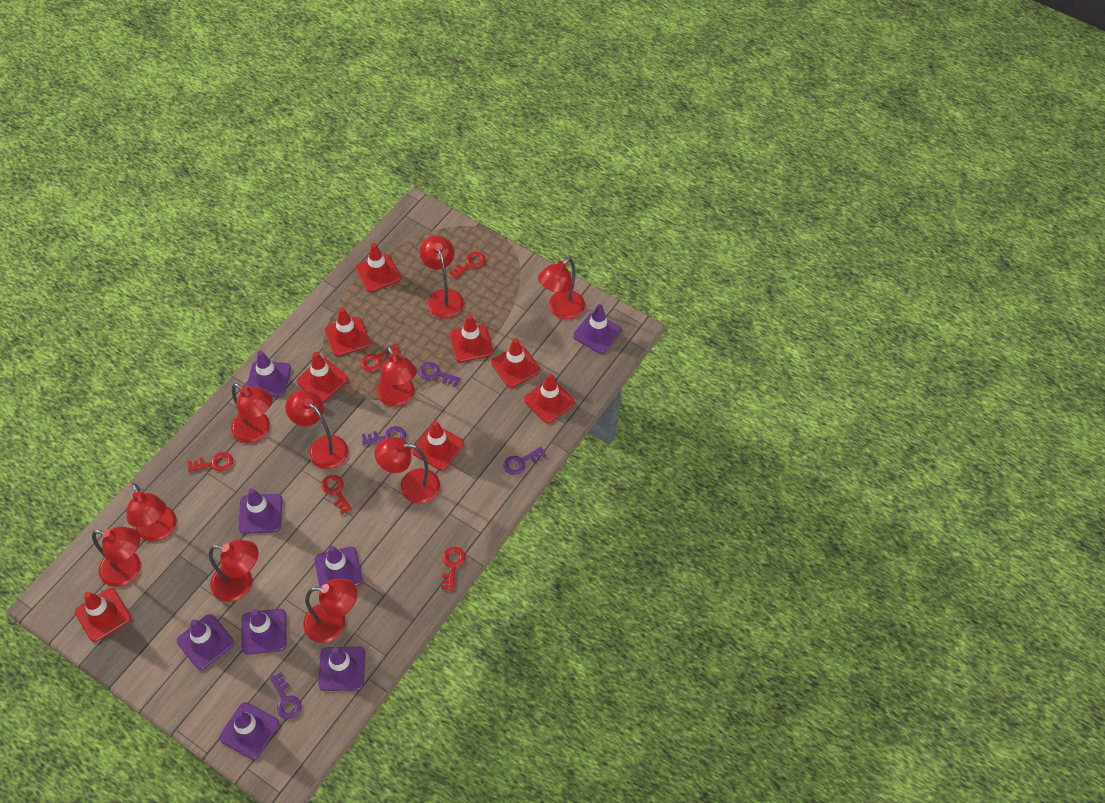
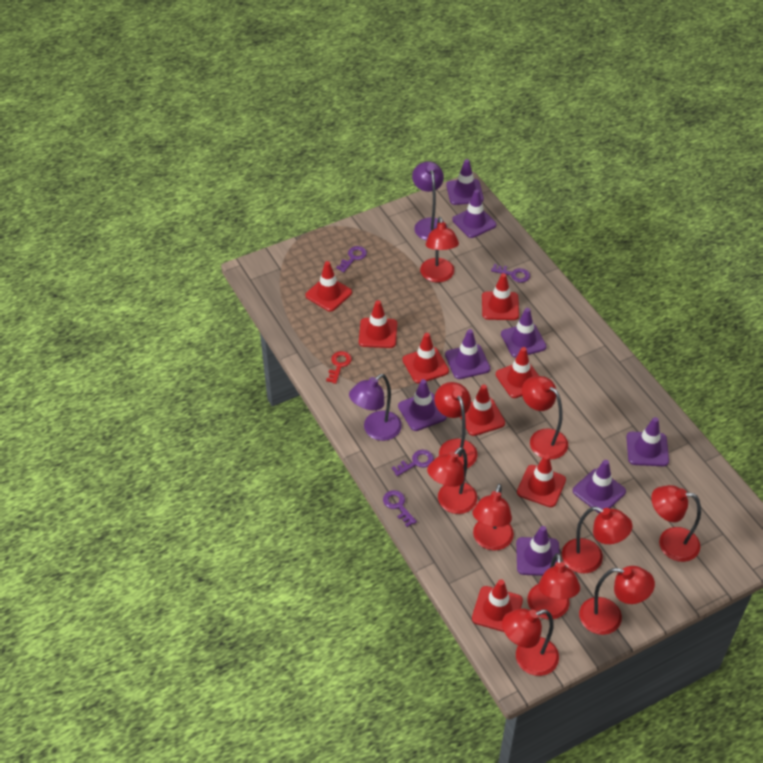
purple lamp: 0 -> 2
red key: 5 -> 1

